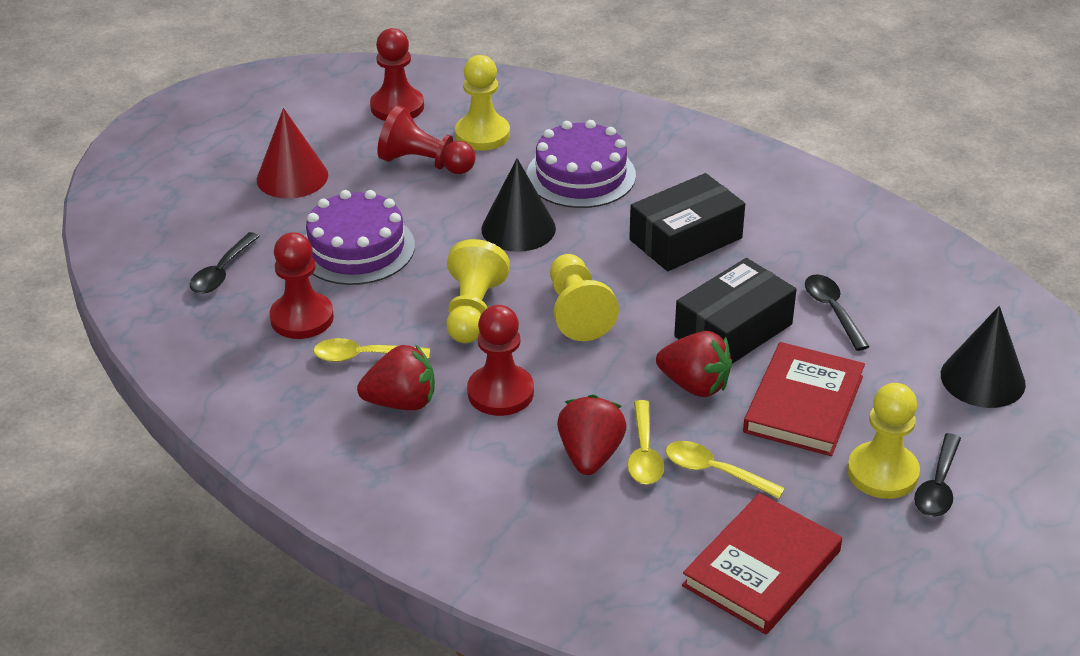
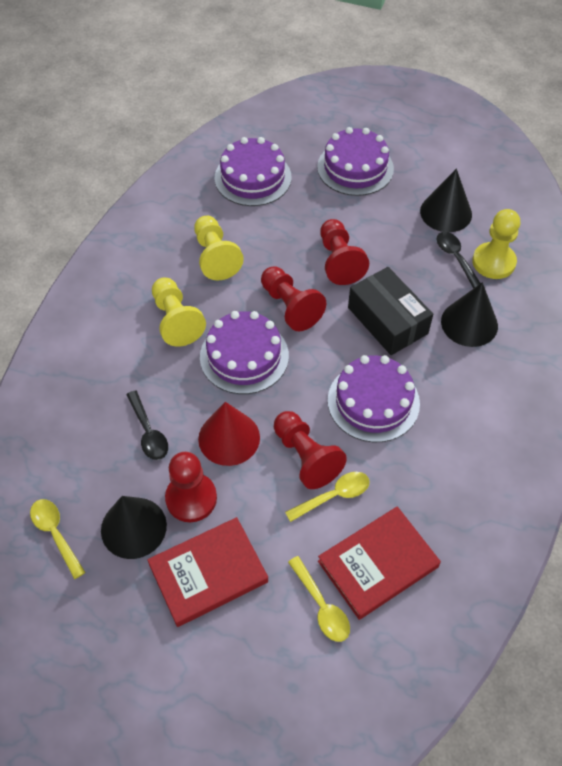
black box: 2 -> 1
black cone: 2 -> 3
black spoon: 3 -> 2
purple cake: 2 -> 4
red strawberry: 3 -> 0
yellow pawn: 4 -> 3

